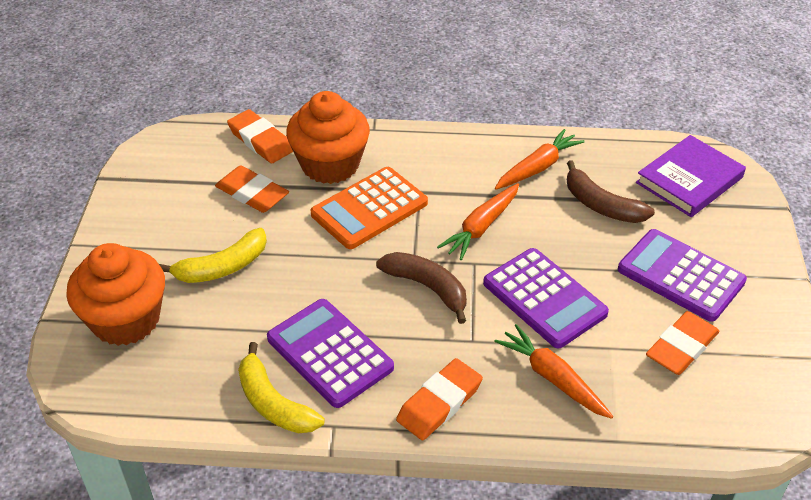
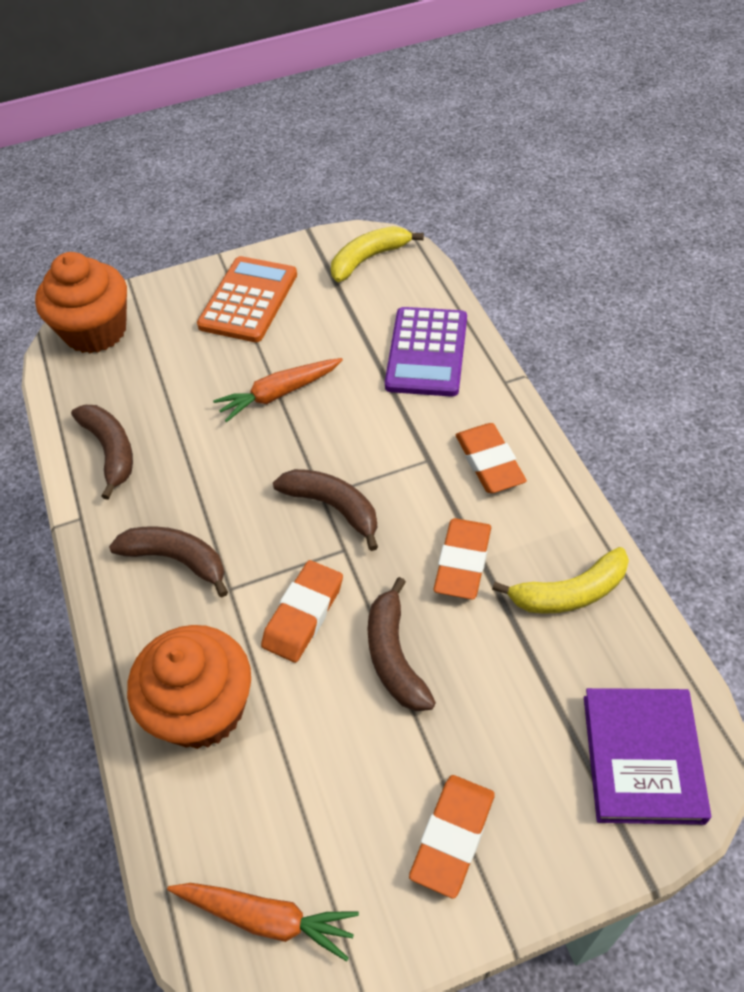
brown banana: 2 -> 4
orange carrot: 3 -> 2
purple calculator: 3 -> 1

